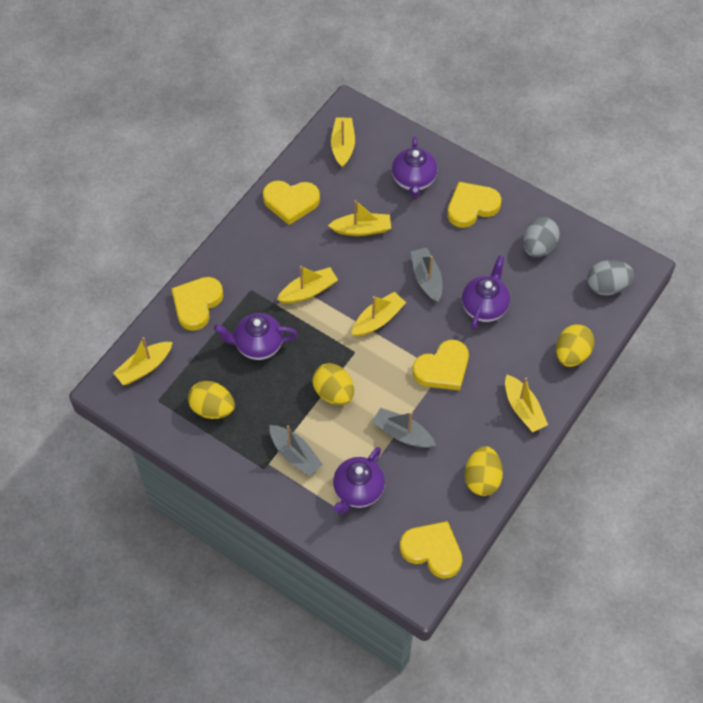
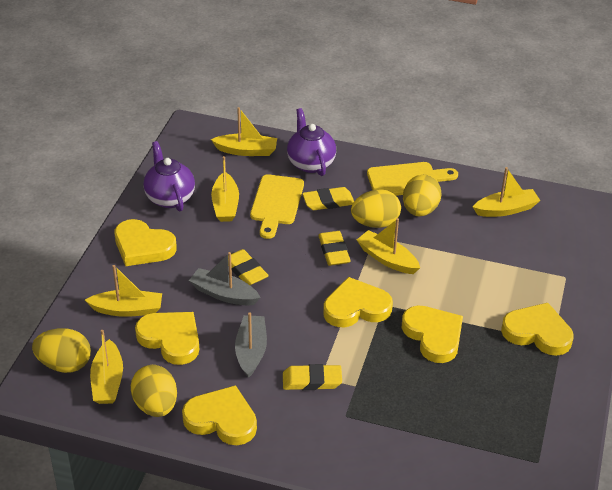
grey boat: 3 -> 2
grey egg: 2 -> 0
purple teapot: 4 -> 2
yellow cutting board: 0 -> 2
yellow eraser: 0 -> 4
yellow heart: 5 -> 6

